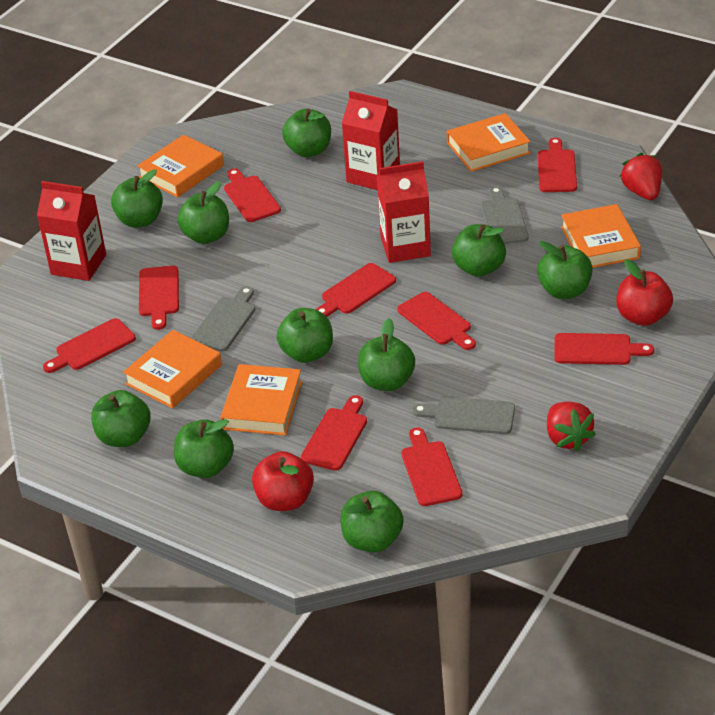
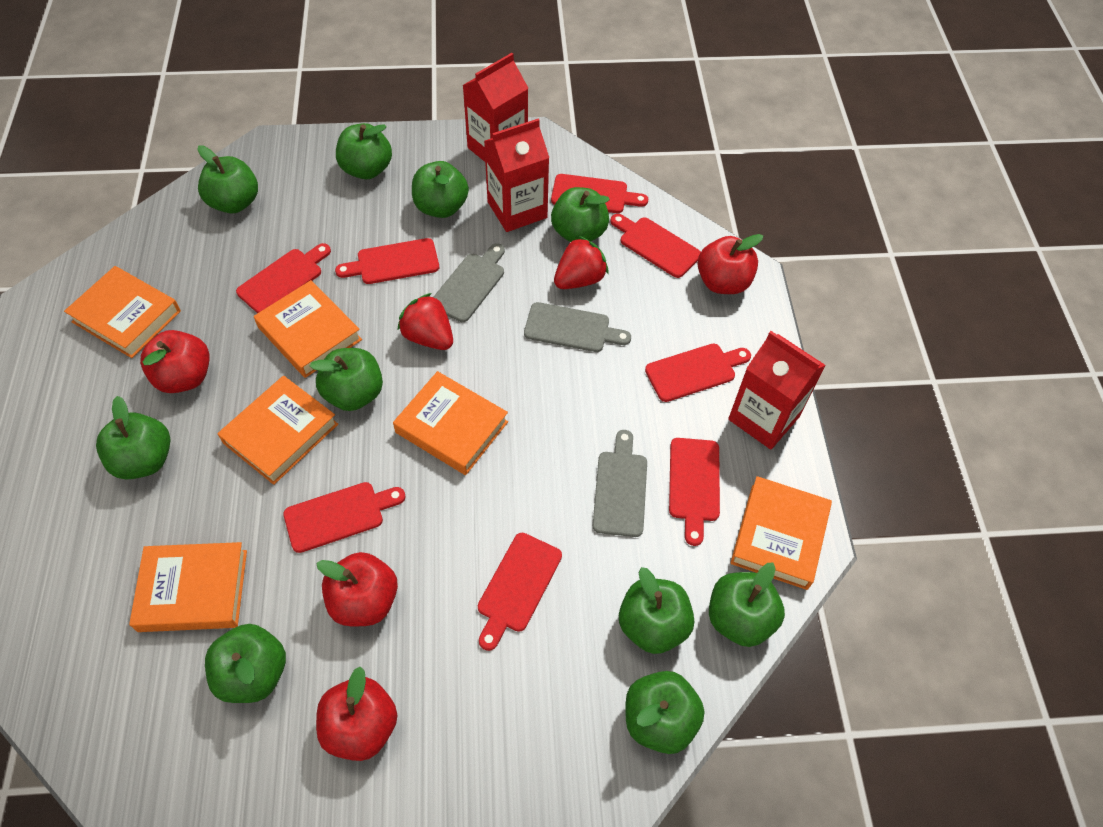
orange book: 5 -> 6
red apple: 2 -> 4
red cutting board: 9 -> 8

